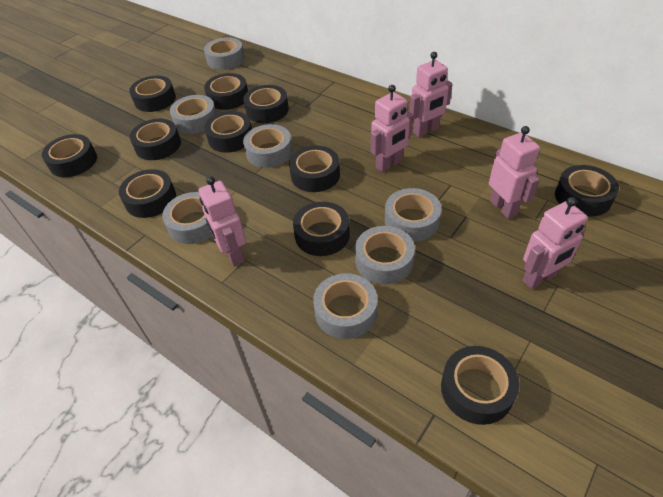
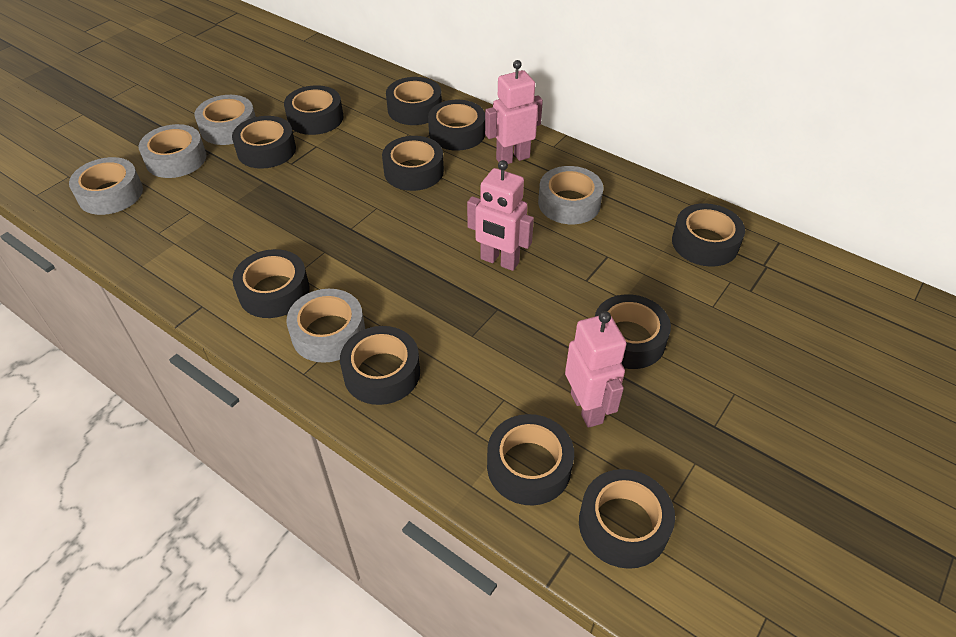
grey tape: 7 -> 5
pink robot: 5 -> 3

